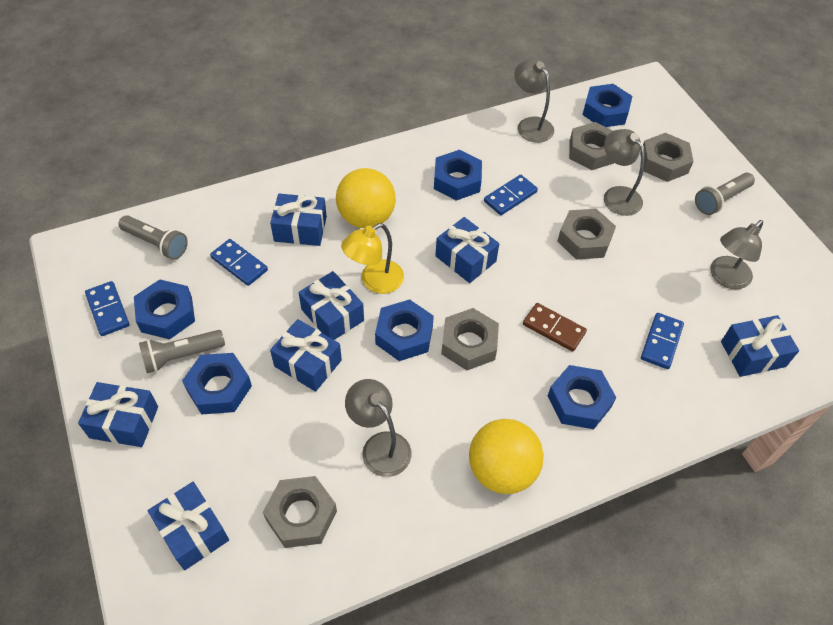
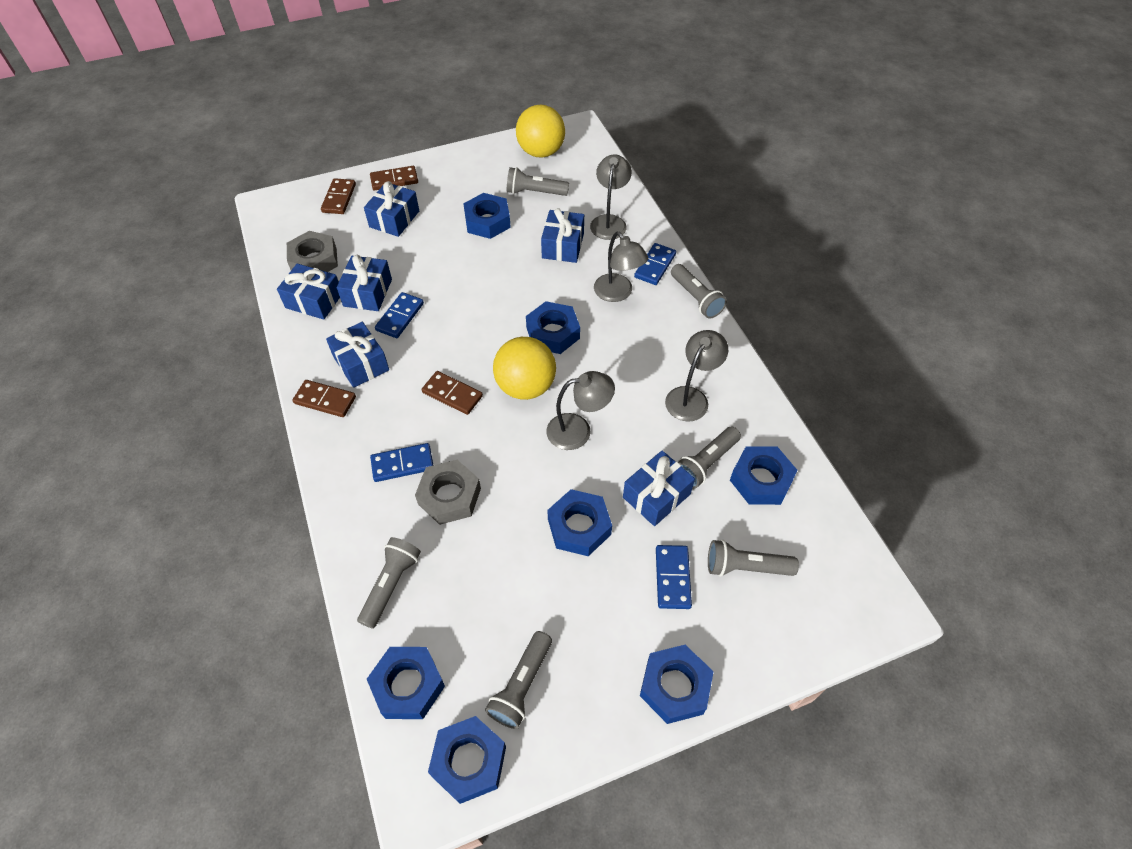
blue gift: 7 -> 6
blue nut: 6 -> 7
brown domino: 1 -> 4
grey flashlight: 3 -> 6
grey nut: 5 -> 2
yellow lamp: 1 -> 0

